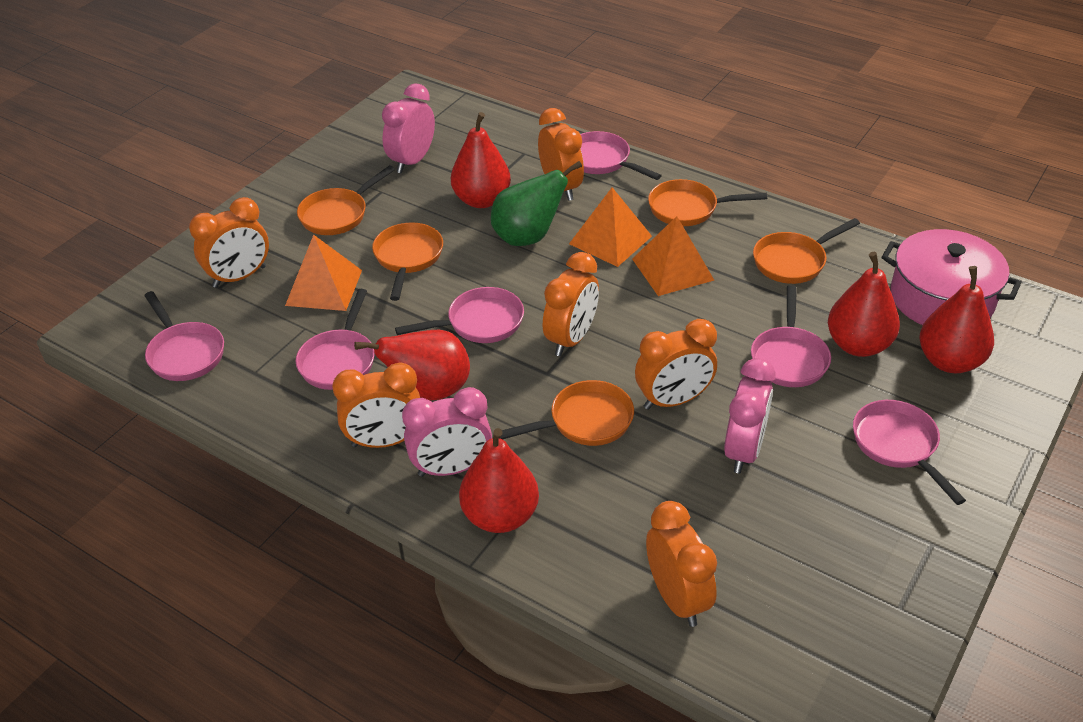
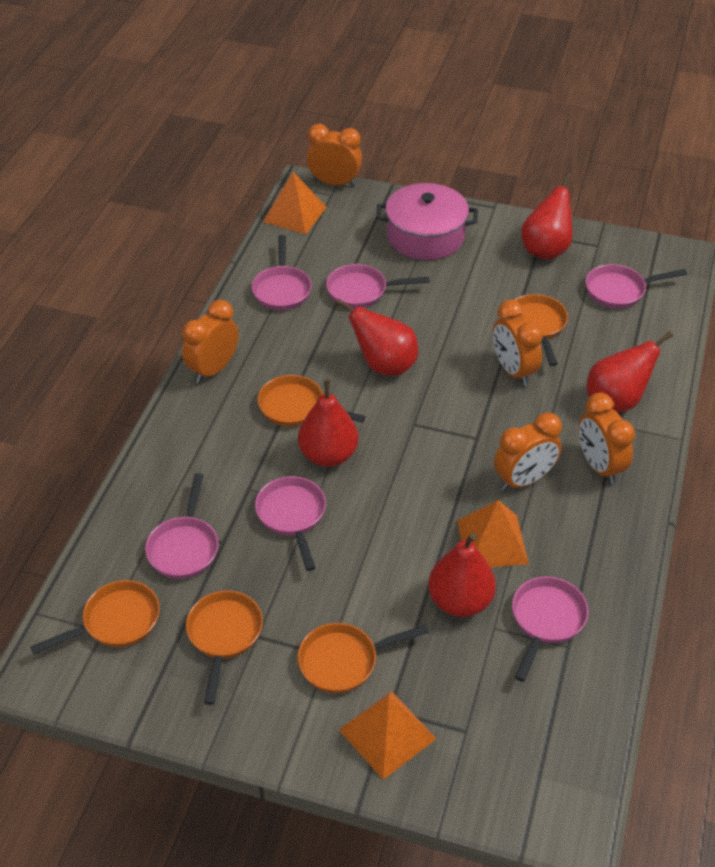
green pear: 1 -> 0
orange clock: 6 -> 5
pink clock: 3 -> 0

